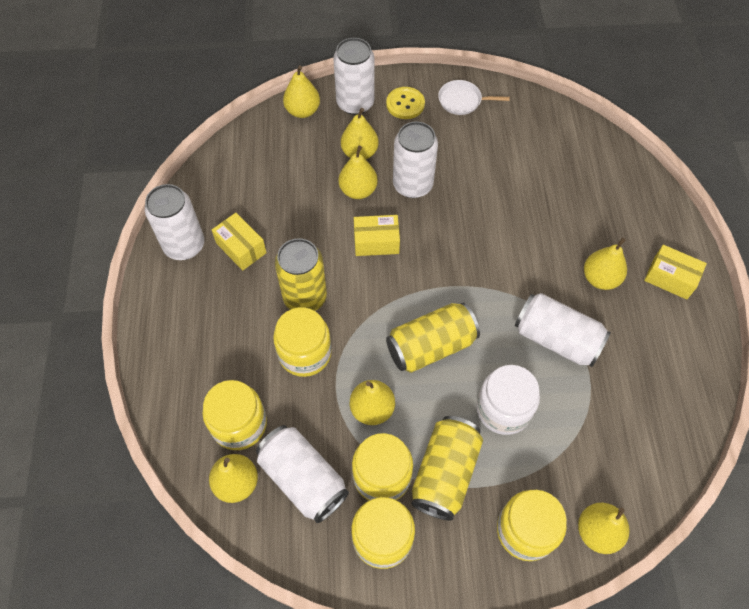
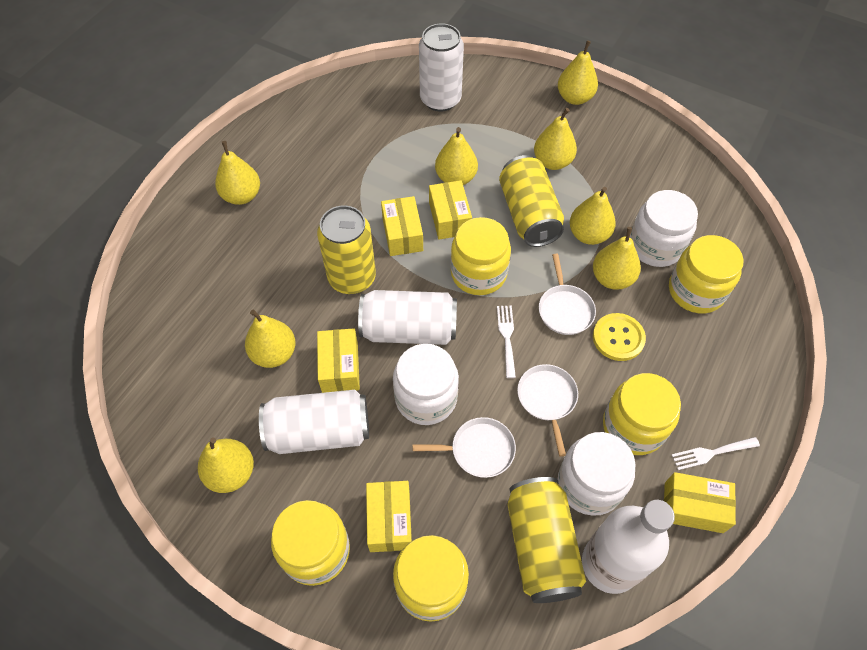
white bottle: 0 -> 1
white can: 5 -> 3
white fork: 0 -> 2
white jar: 1 -> 3
white pan: 1 -> 3
yellow box: 3 -> 5
yellow pear: 7 -> 8

